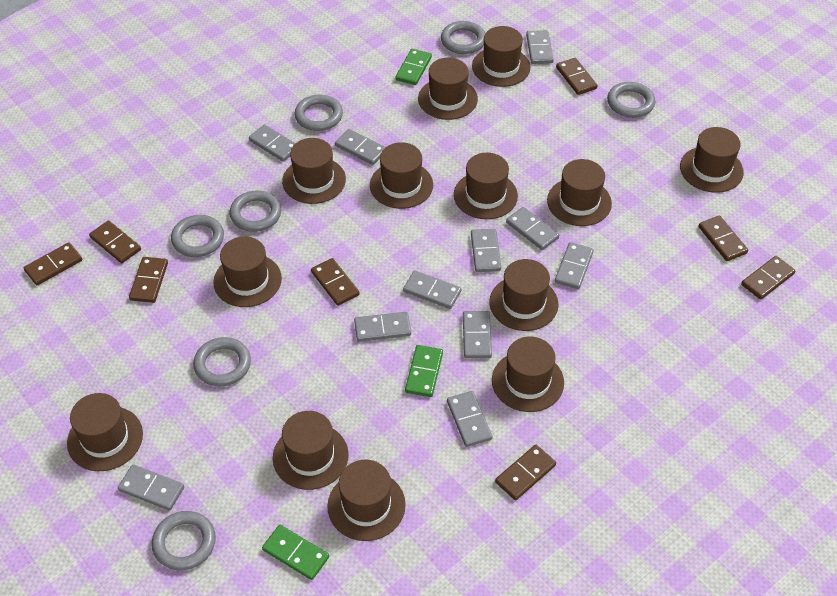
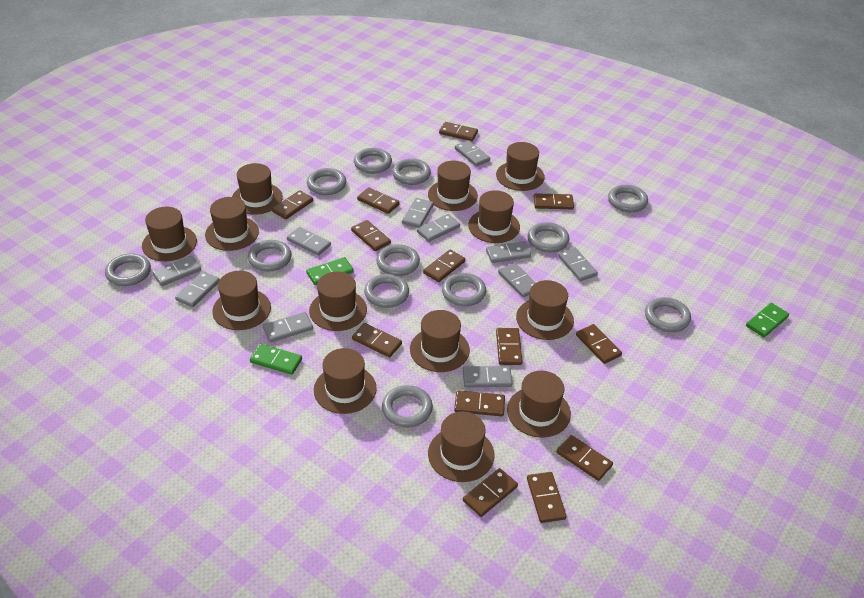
brown domino: 8 -> 13
grey ring: 7 -> 12

